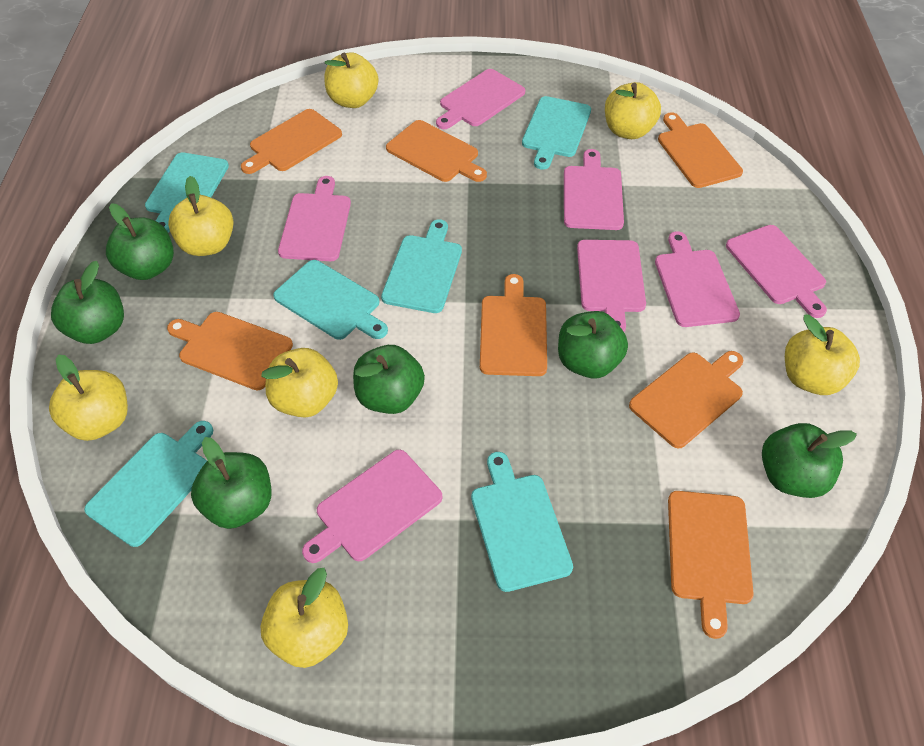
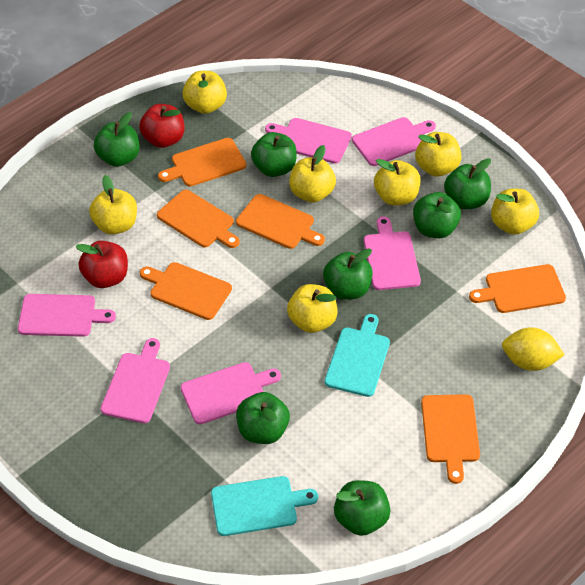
green apple: 6 -> 7
orange cutting board: 7 -> 6
pink cutting board: 7 -> 6
red apple: 0 -> 2
turquoise cutting board: 6 -> 2
yellow lemon: 0 -> 1

